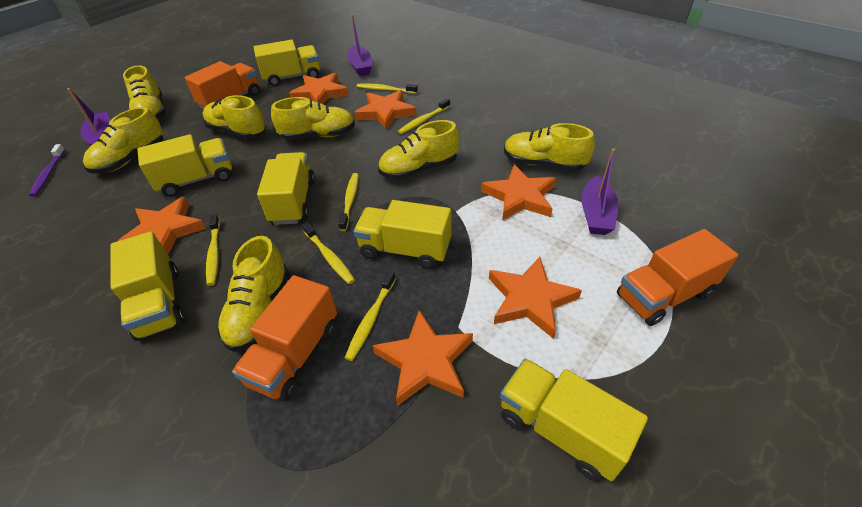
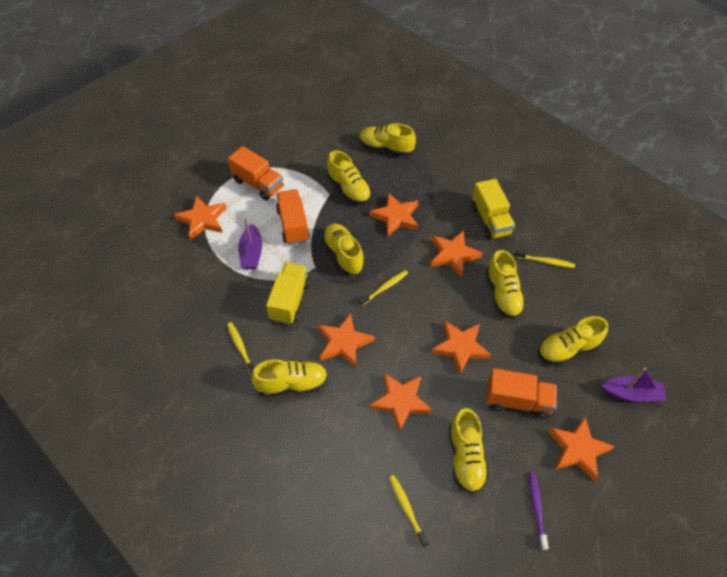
orange star: 6 -> 7
purple boat: 3 -> 2
yellow toothbrush: 6 -> 4
yellow truck: 6 -> 2

